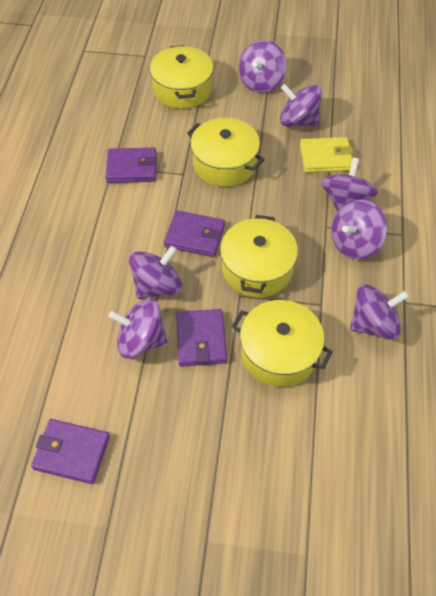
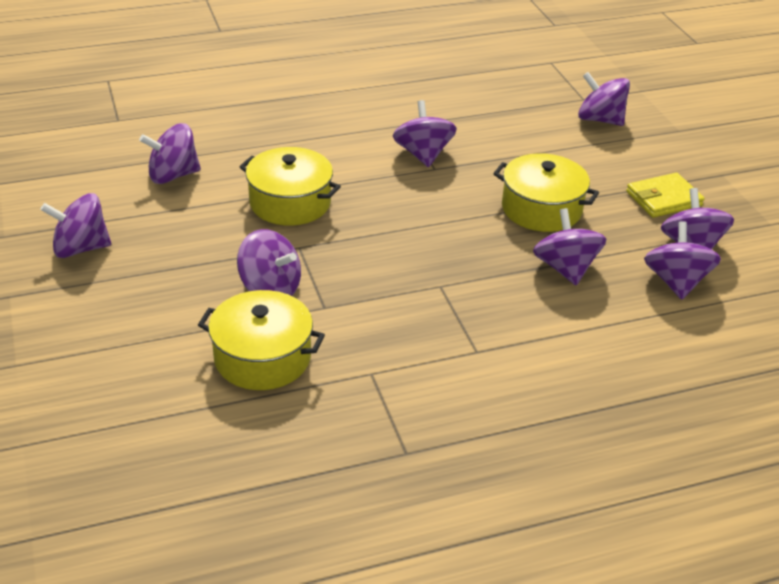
purple spinning top: 7 -> 8
purple wallet: 4 -> 0
yellow pot: 4 -> 3

